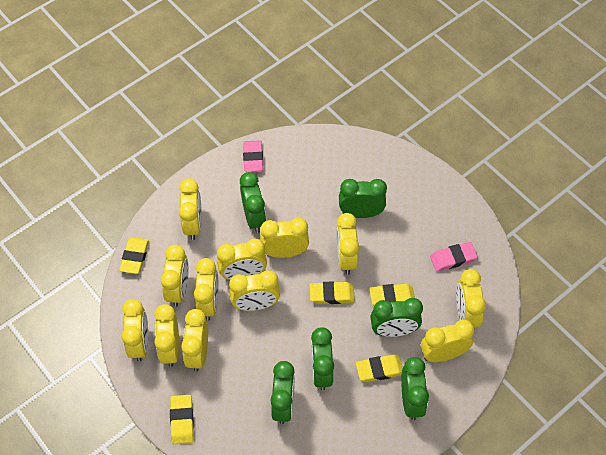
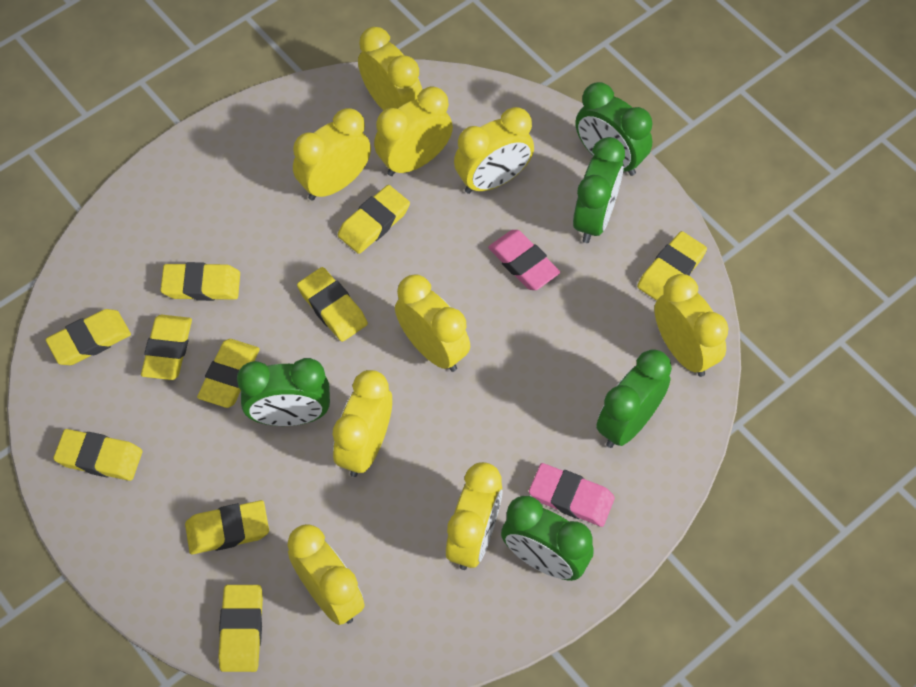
green clock: 6 -> 5
yellow clock: 12 -> 9
yellow eraser: 5 -> 10

